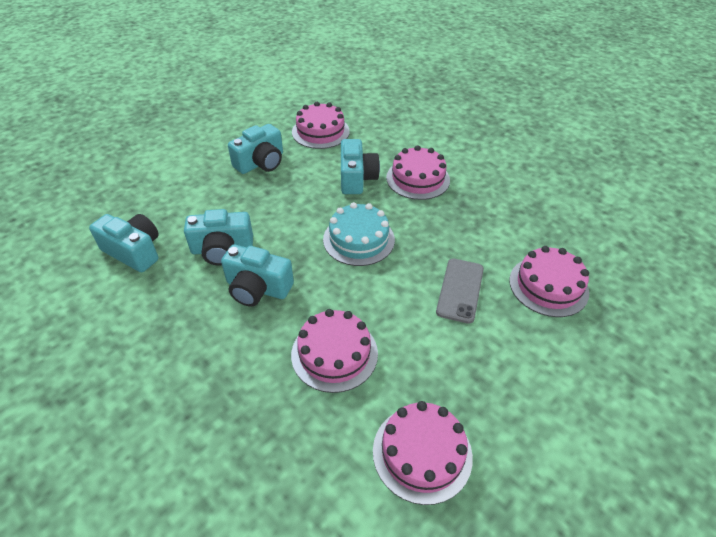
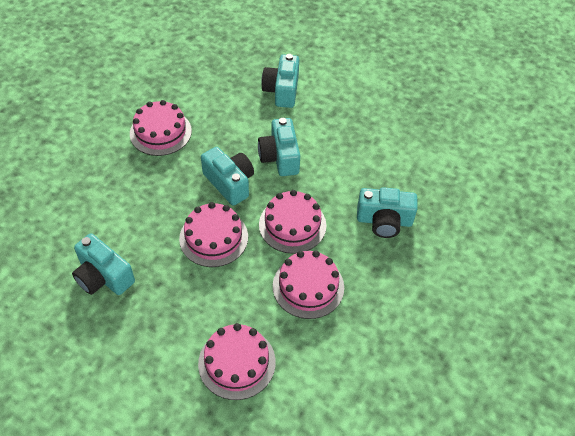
grey phone: 1 -> 0
turquoise cake: 1 -> 0

